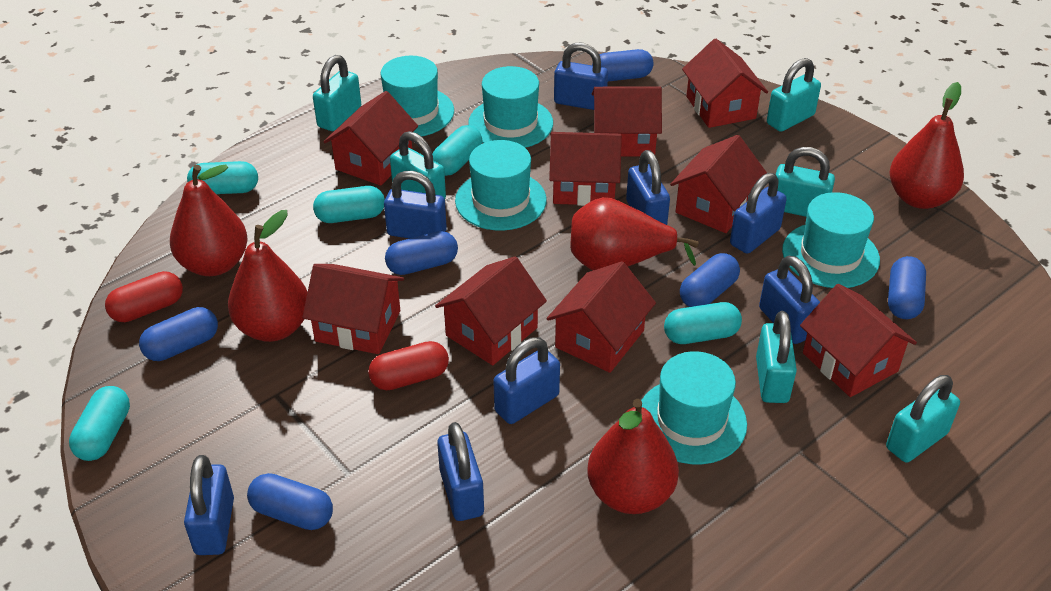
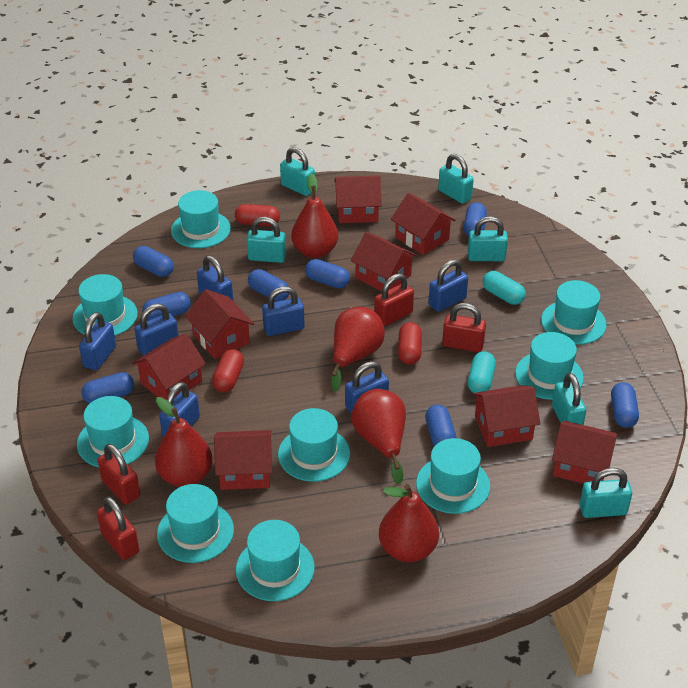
blue capsule: 6 -> 8
blue padlock: 8 -> 7
red capsule: 2 -> 3
red house: 9 -> 8
red padlock: 0 -> 4
turquoise capsule: 5 -> 2
turquoise hat: 5 -> 9

